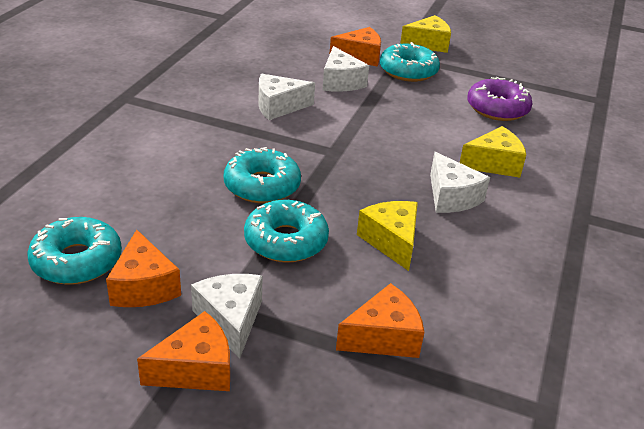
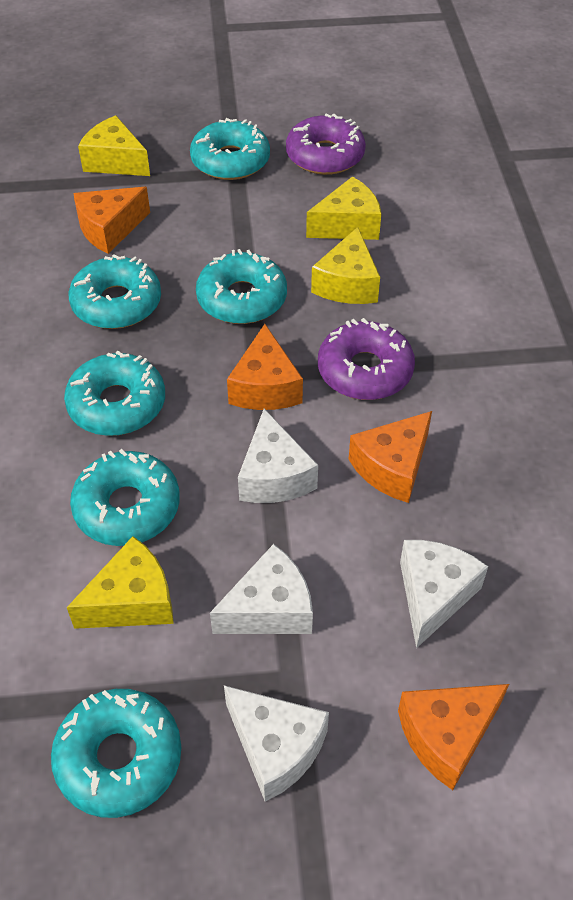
purple donut: 1 -> 2
turquoise donut: 4 -> 6
yellow cheese: 3 -> 4

